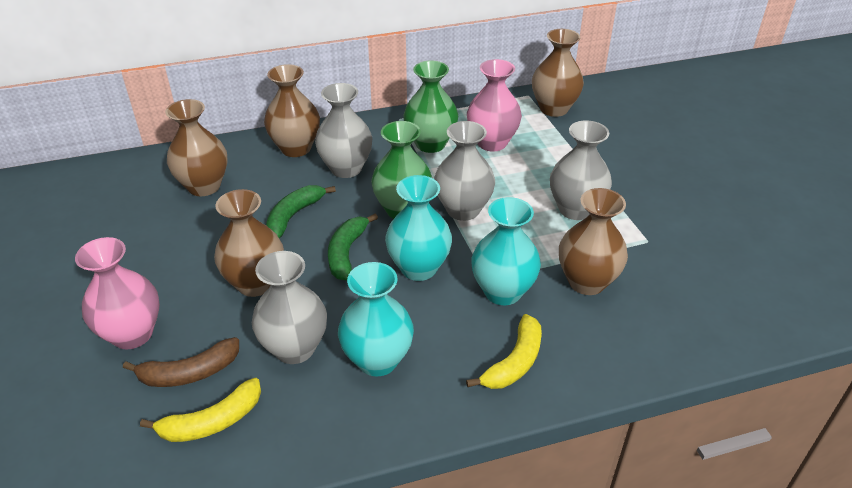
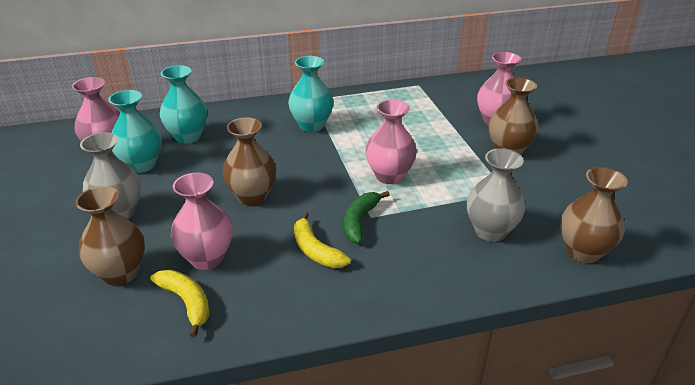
brown banana: 1 -> 0
brown vase: 5 -> 4
green banana: 2 -> 1
green vase: 2 -> 0
grey vase: 4 -> 2
pink vase: 2 -> 4

